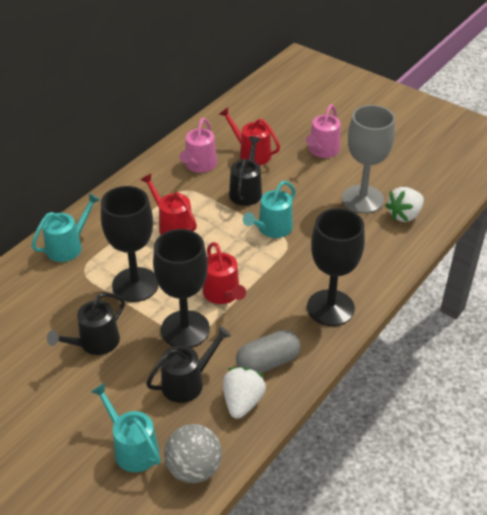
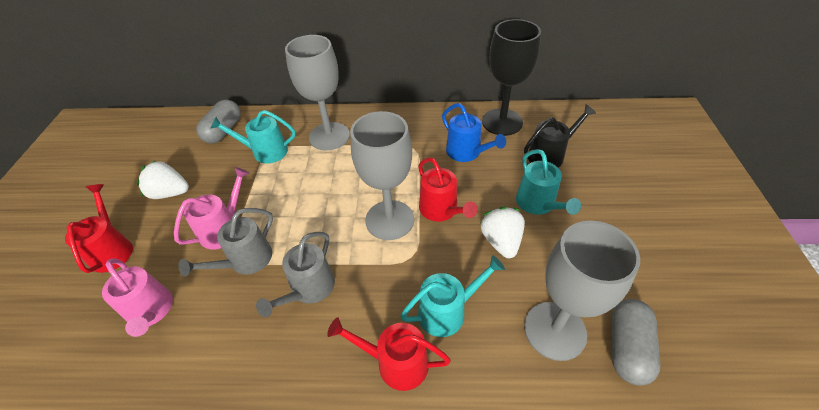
black goblet: 3 -> 1
black watering can: 3 -> 1
blue watering can: 0 -> 1
grey ball: 1 -> 0
grey capsule: 1 -> 2
grey goblet: 1 -> 3
grey watering can: 0 -> 2

